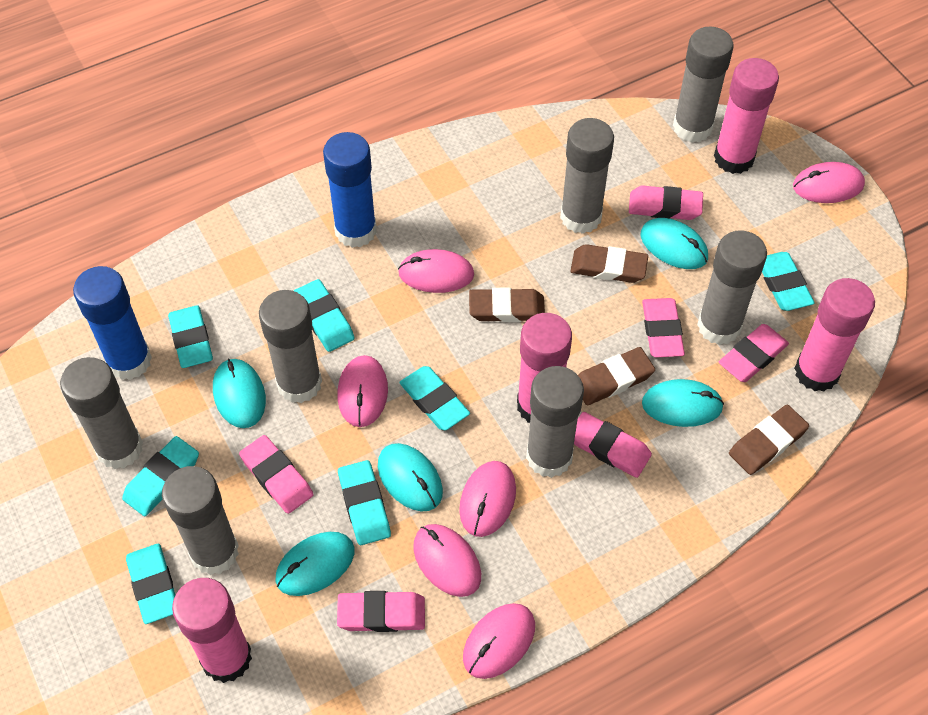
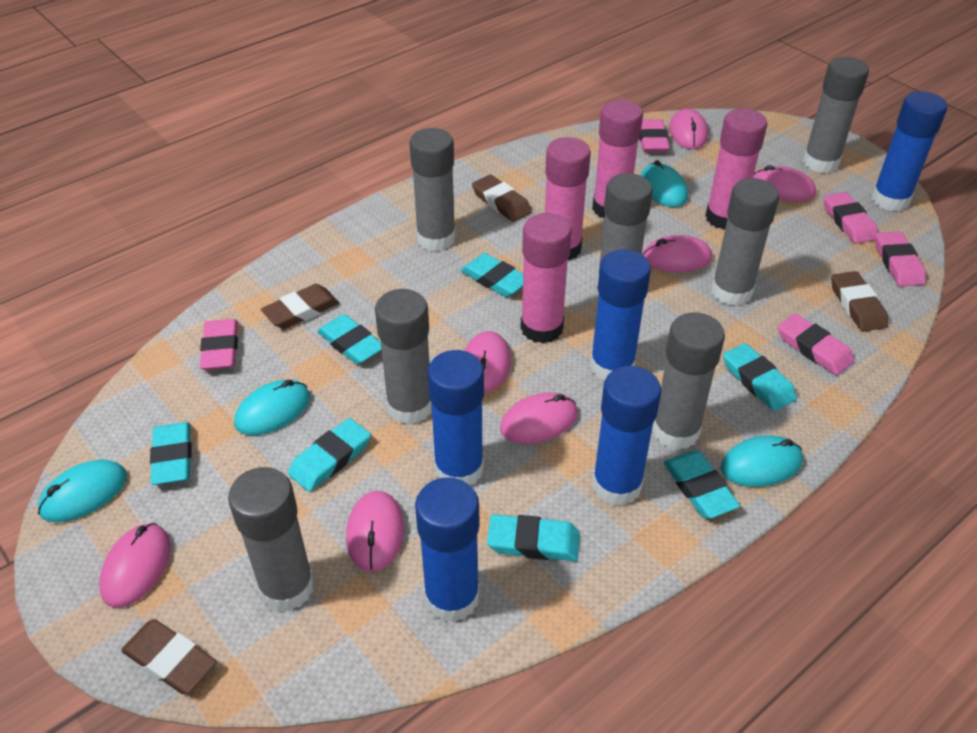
blue glue stick: 2 -> 5
pink eraser: 6 -> 5
pink mouse: 6 -> 7
turquoise mouse: 5 -> 4

